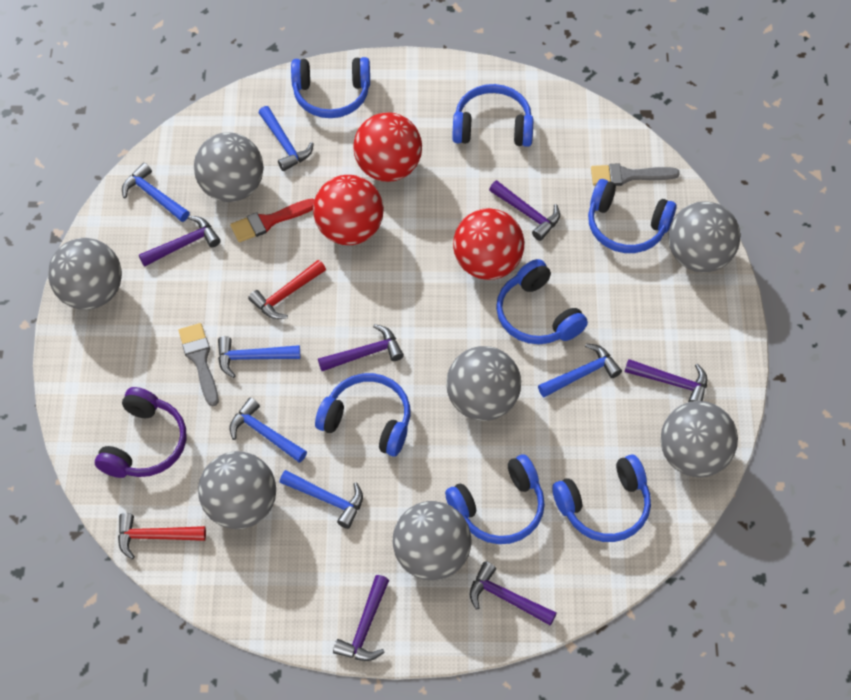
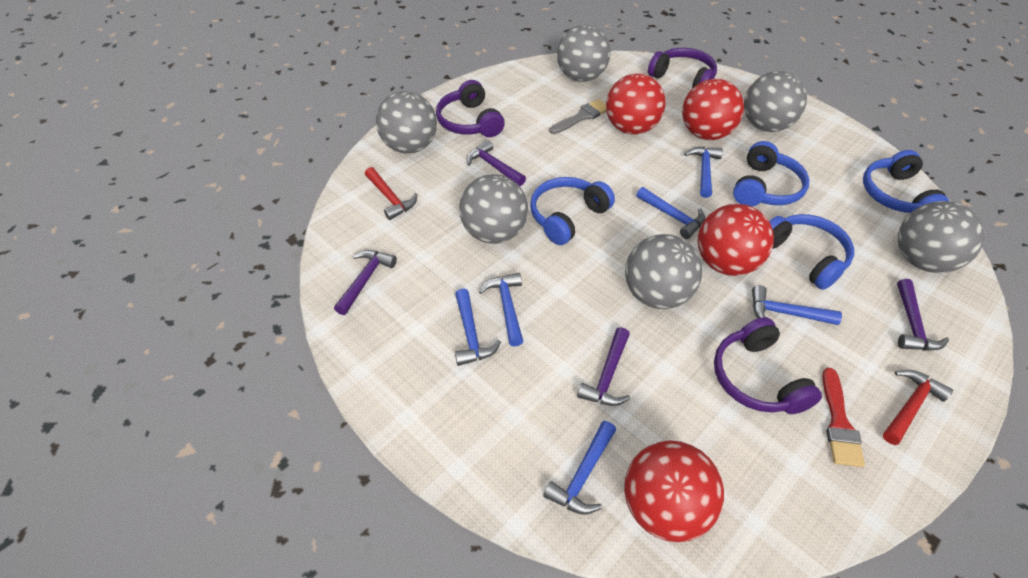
blue headphones: 7 -> 4
grey ball: 7 -> 6
grey brush: 2 -> 1
purple hammer: 6 -> 4
purple headphones: 1 -> 3
red ball: 3 -> 4

